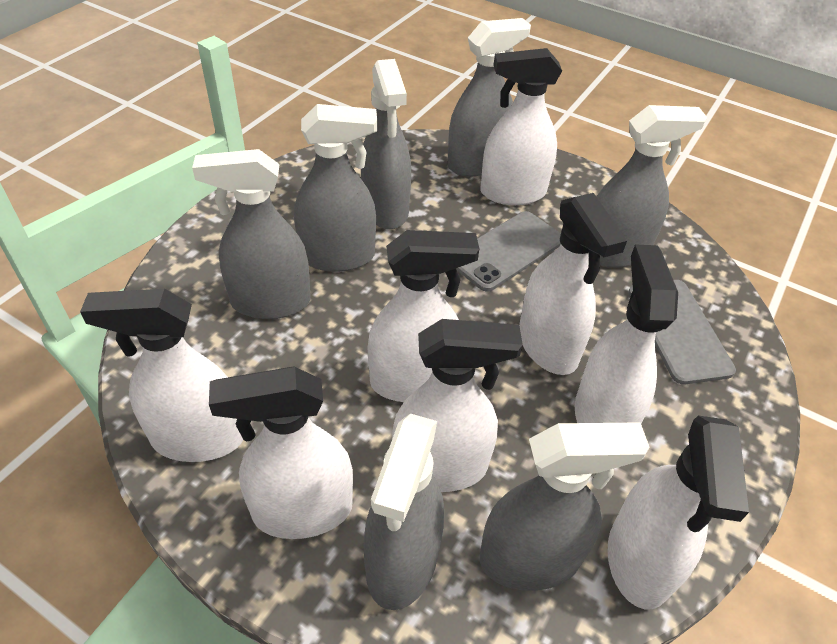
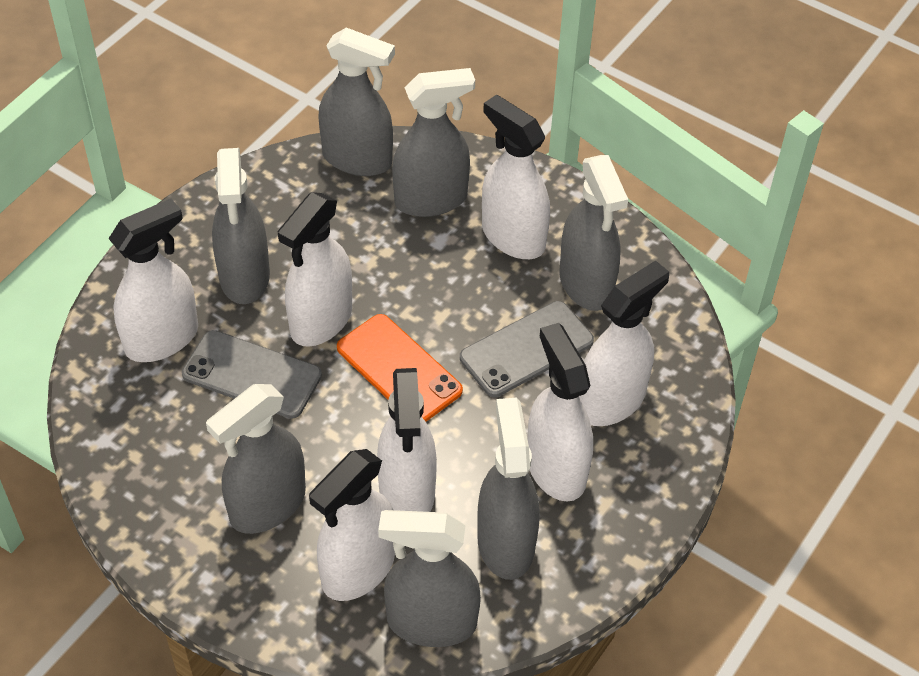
orange phone: 0 -> 1
white spray bottle: 8 -> 7

